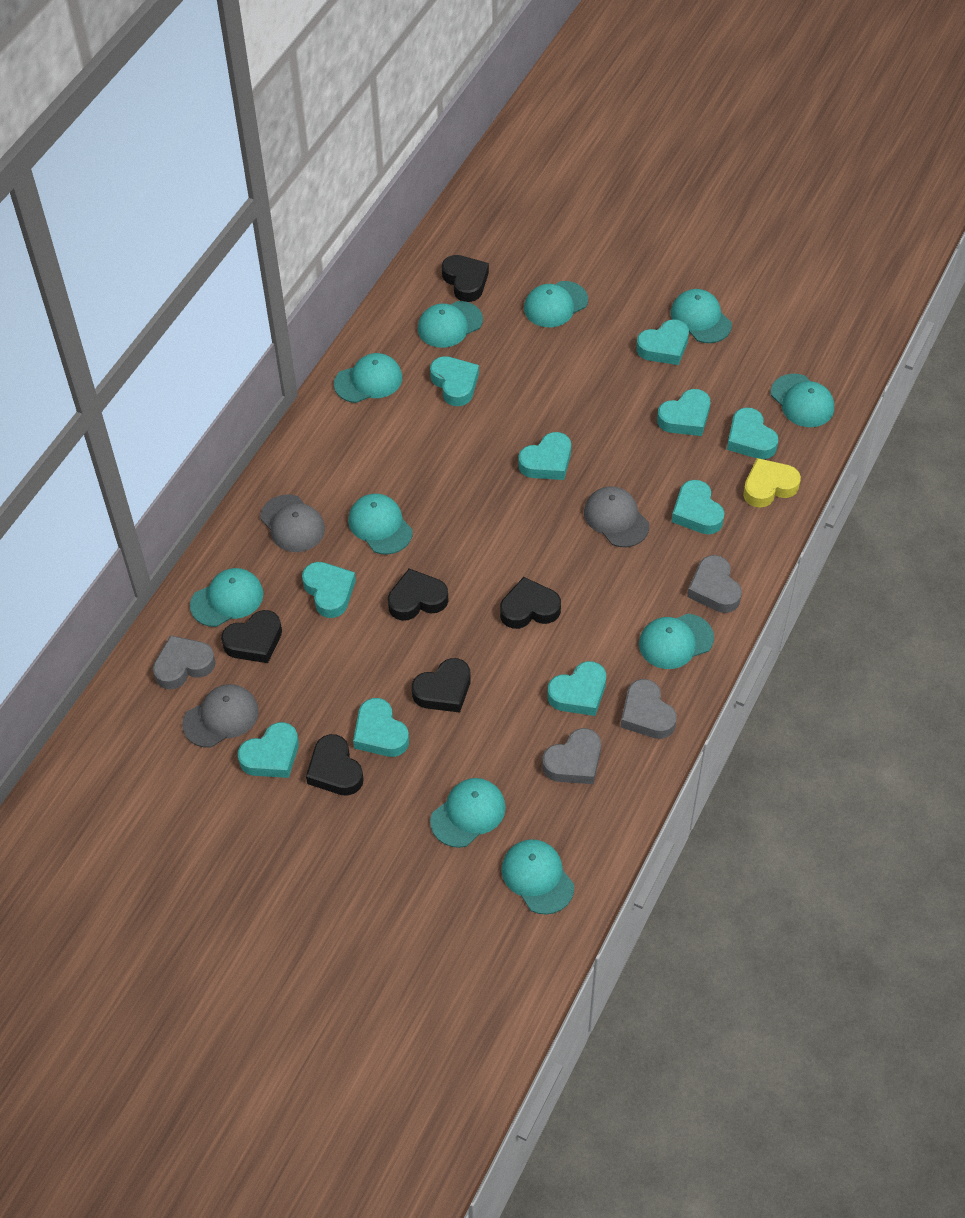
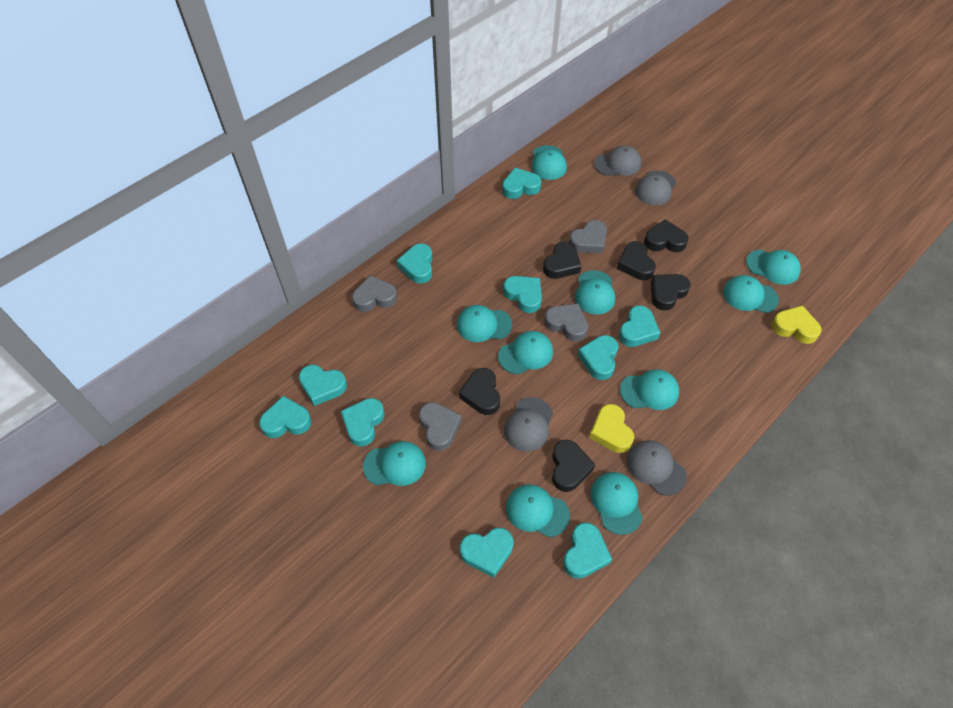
grey cap: 3 -> 4
yellow heart: 1 -> 2

